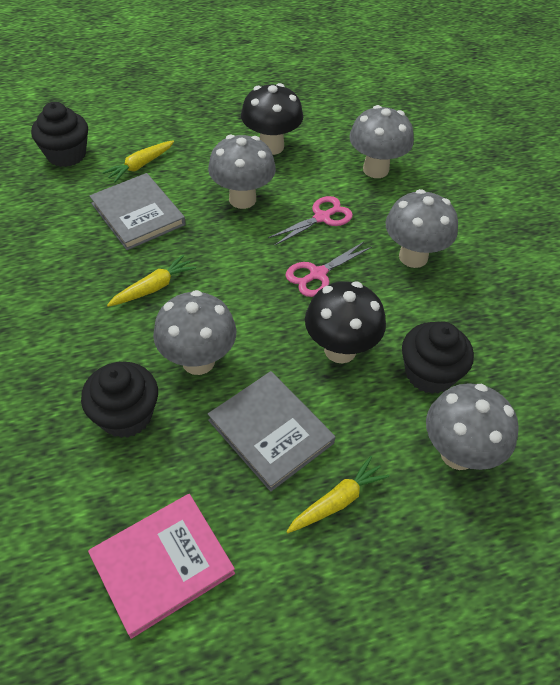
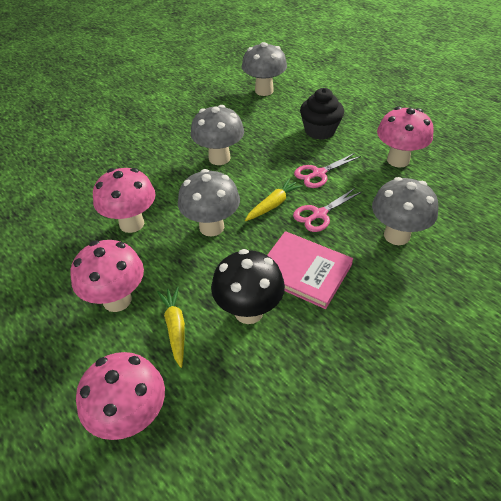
black cupcake: 3 -> 1
black mushroom: 2 -> 1
grey book: 2 -> 0
grey mushroom: 5 -> 4
pink mushroom: 0 -> 4
yellow carrot: 3 -> 2

